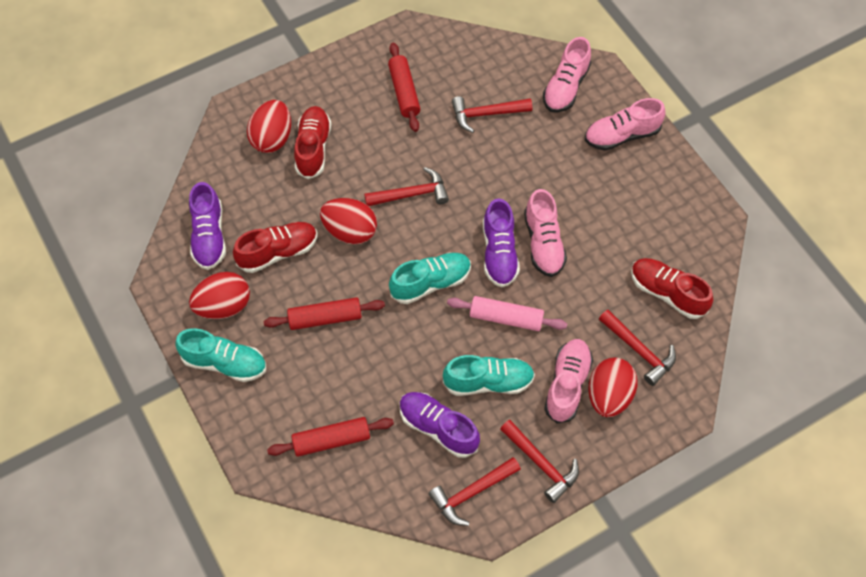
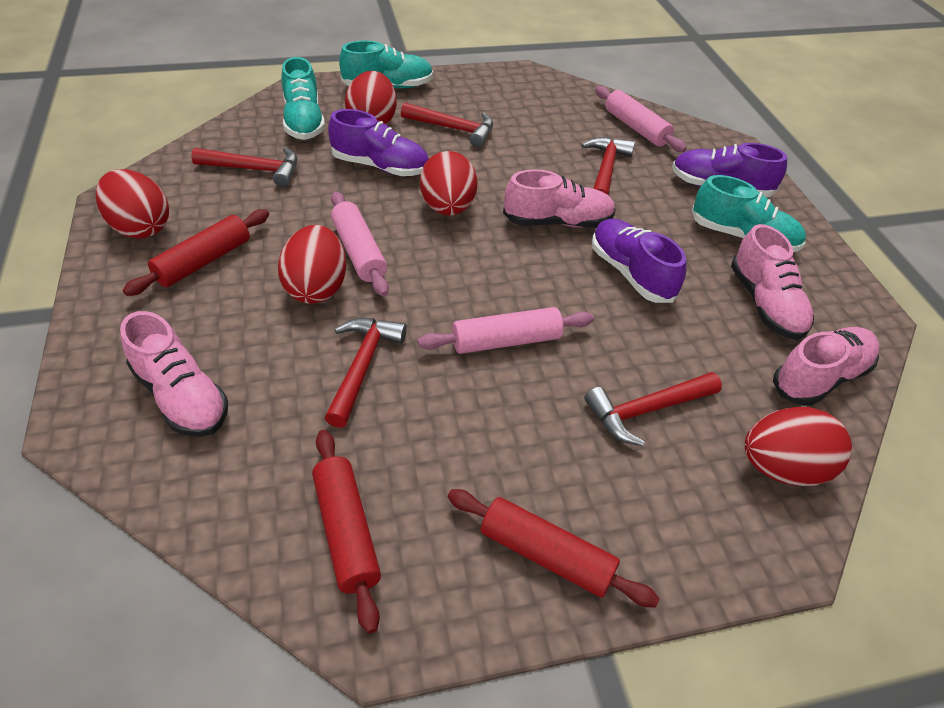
pink rolling pin: 1 -> 3
red egg: 4 -> 5
red shoe: 3 -> 0

